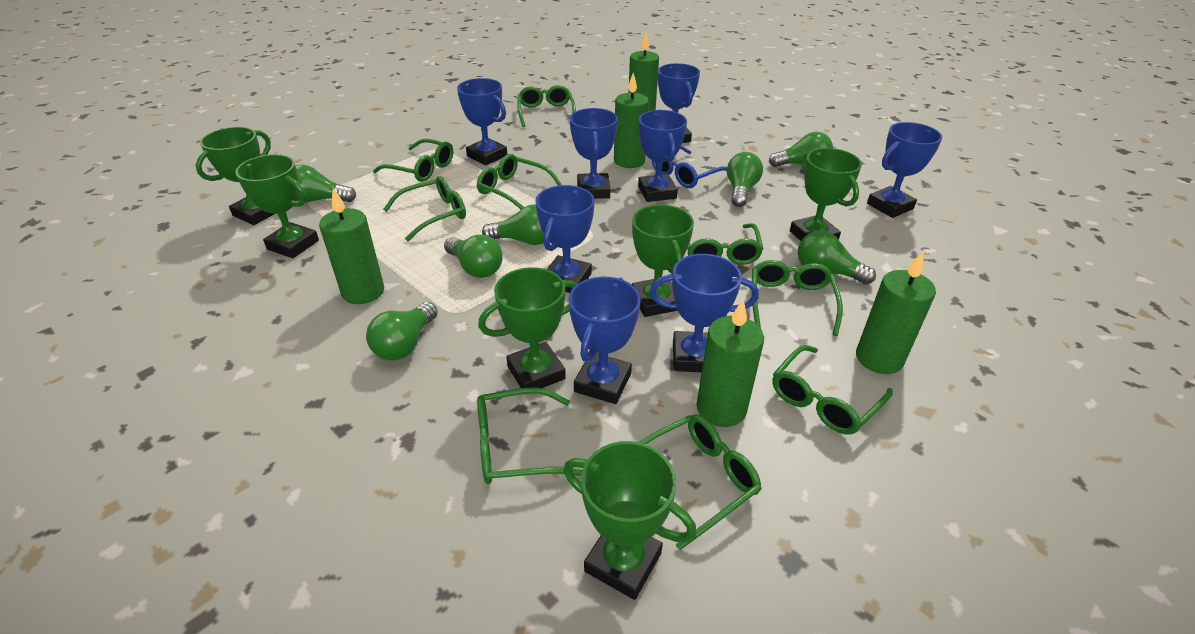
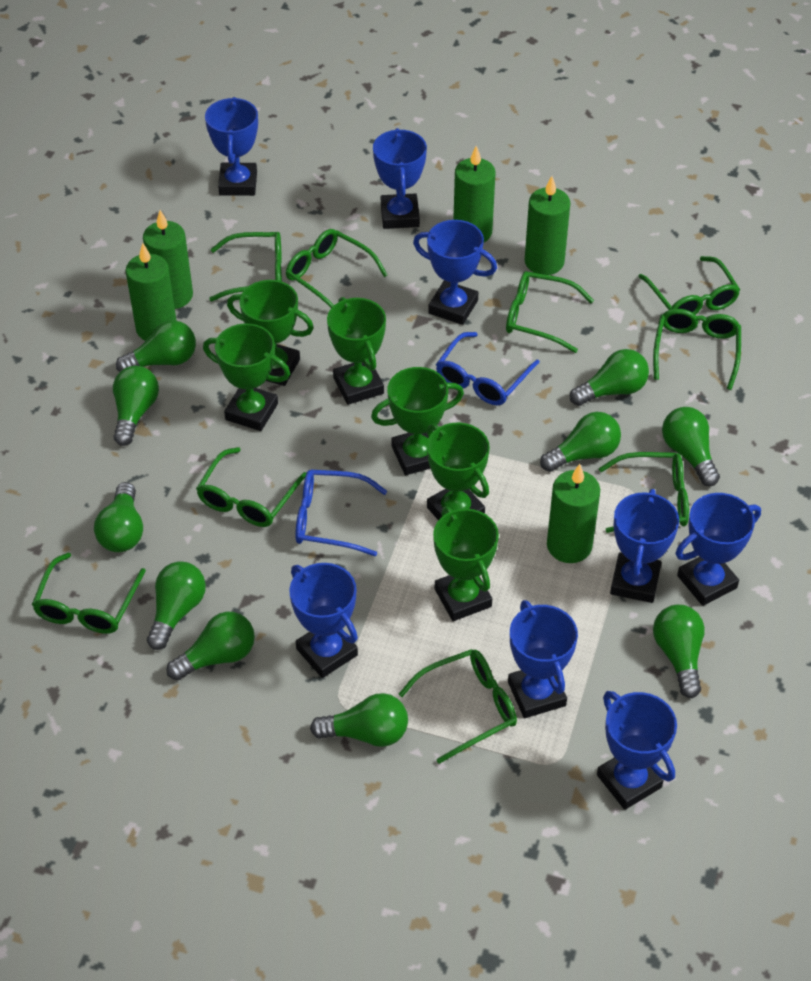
blue glasses: 1 -> 2
green light bulb: 7 -> 10

